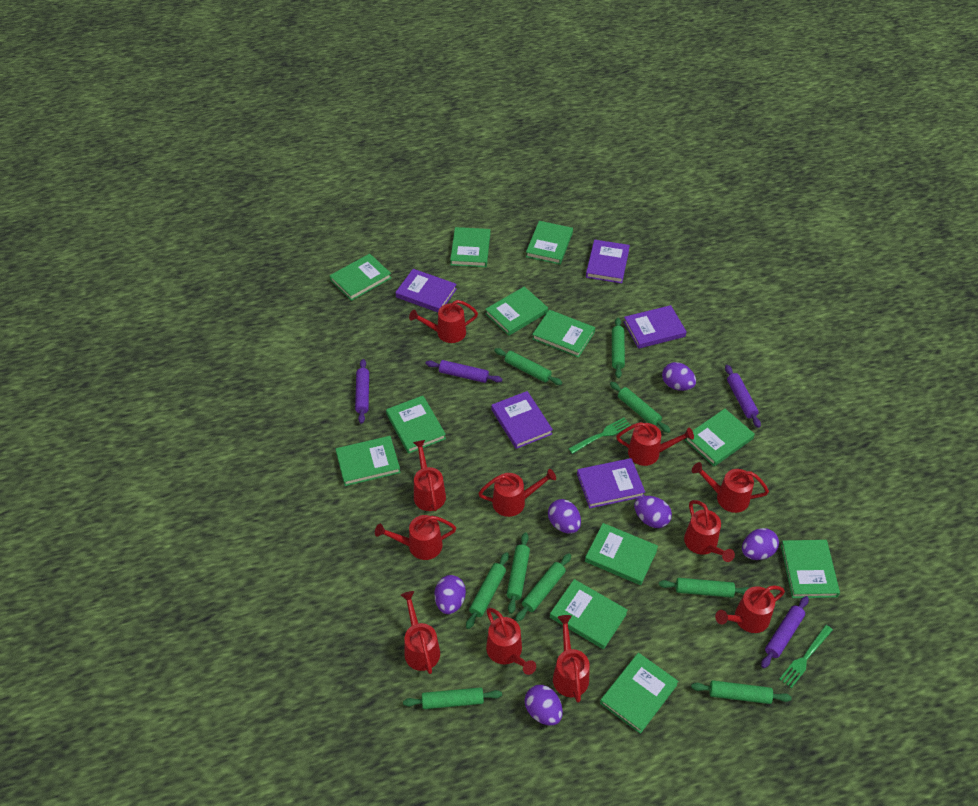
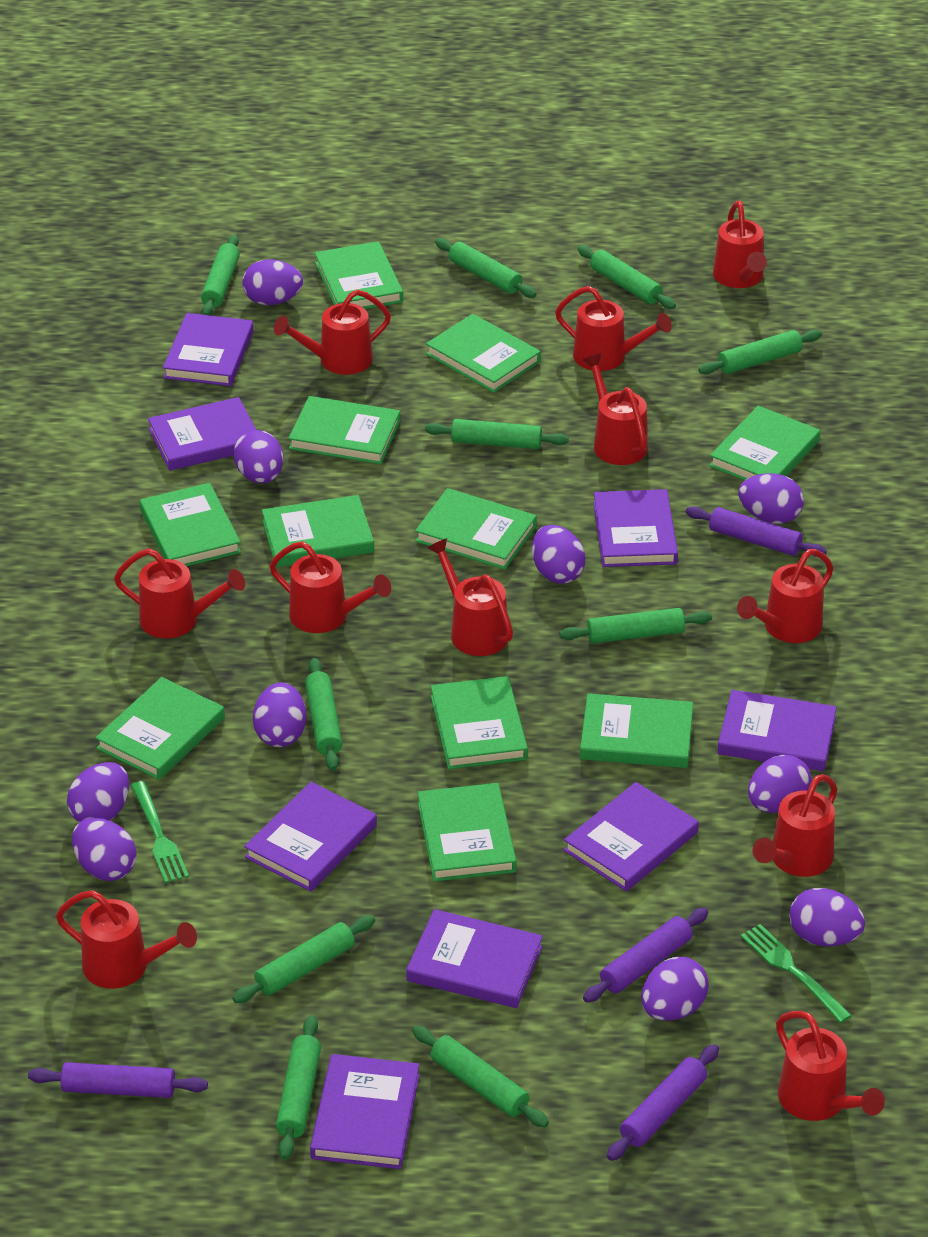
green book: 12 -> 11
green rolling pin: 9 -> 10
purple book: 5 -> 8
purple egg: 6 -> 10

